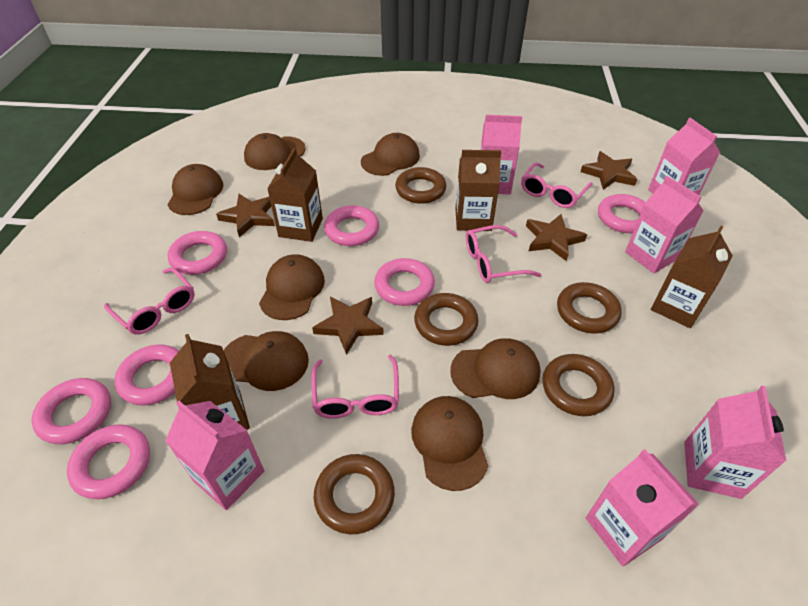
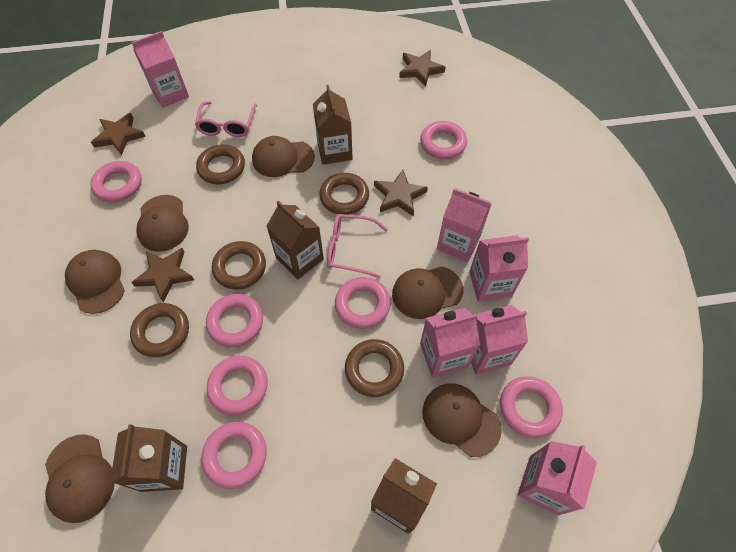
brown cap: 7 -> 6
pink glasses: 4 -> 2

